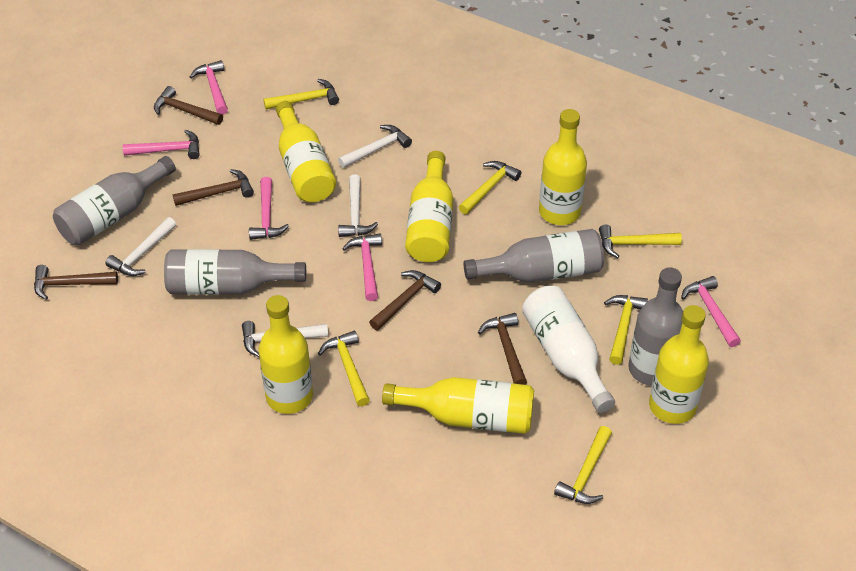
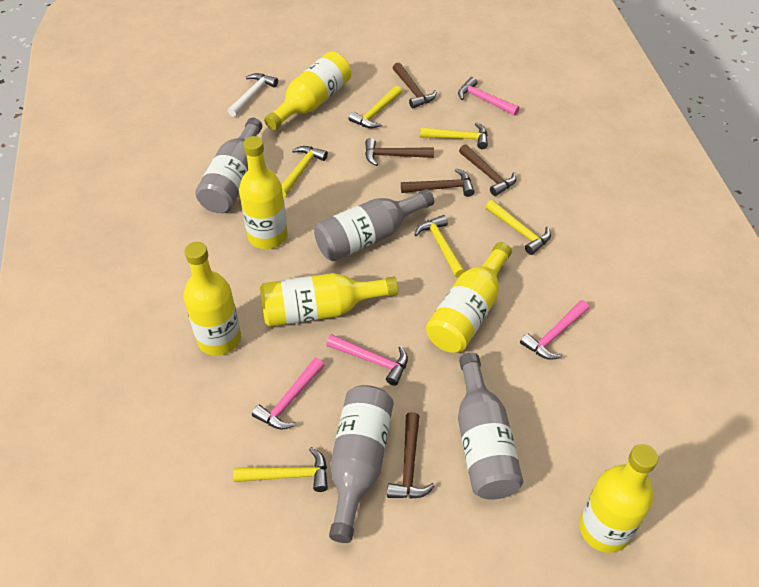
pink hammer: 5 -> 4
white bottle: 1 -> 0
white hammer: 4 -> 1

